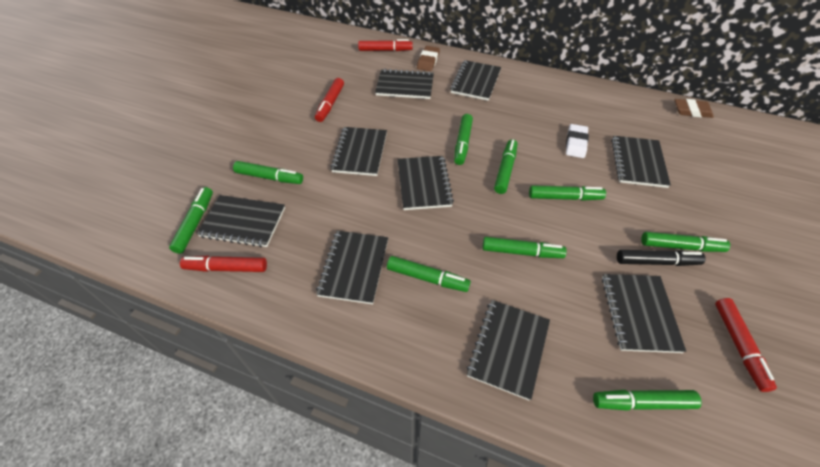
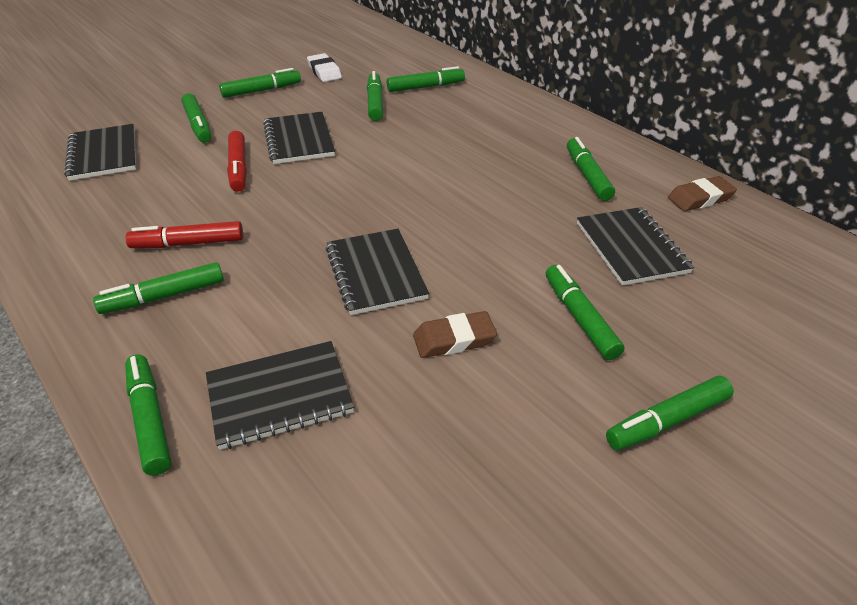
black marker: 1 -> 0
black notebook: 9 -> 5
red marker: 4 -> 2

